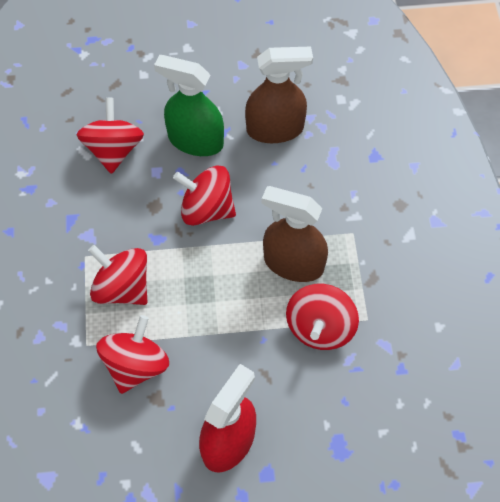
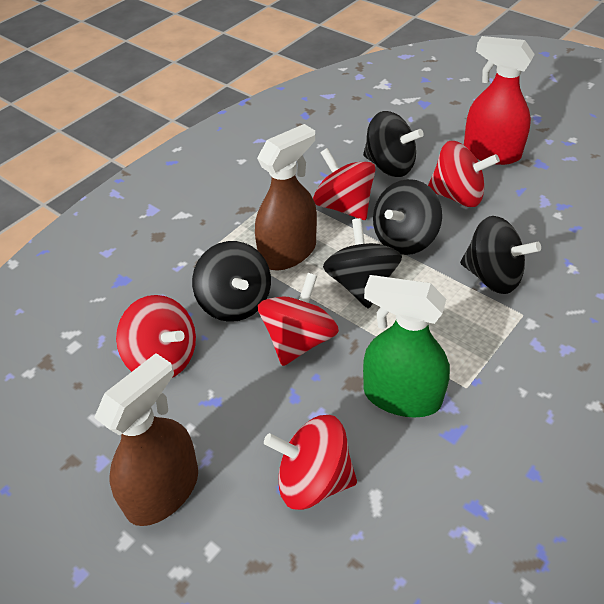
black spinning top: 0 -> 5

